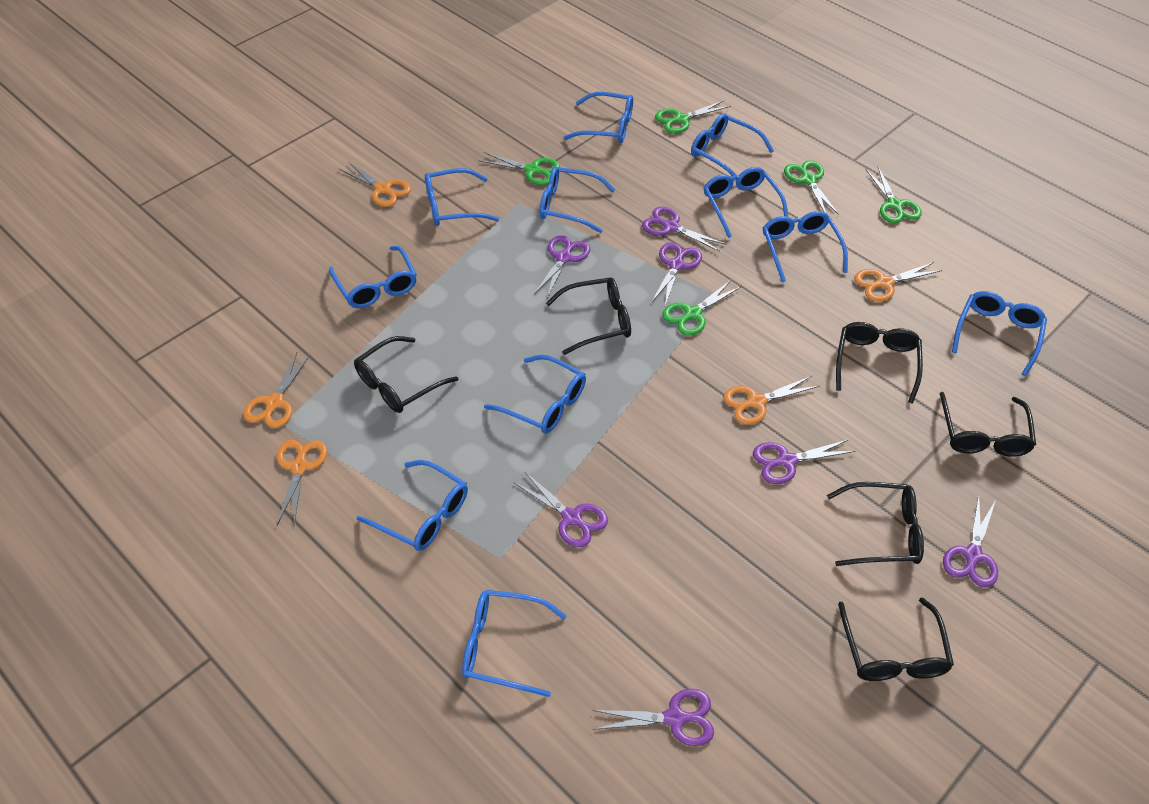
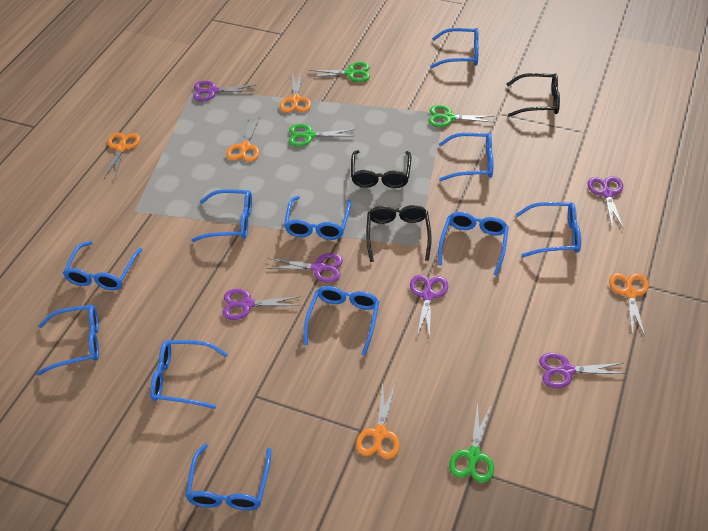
black glasses: 6 -> 3
green scissors: 5 -> 4
purple scissors: 7 -> 6

